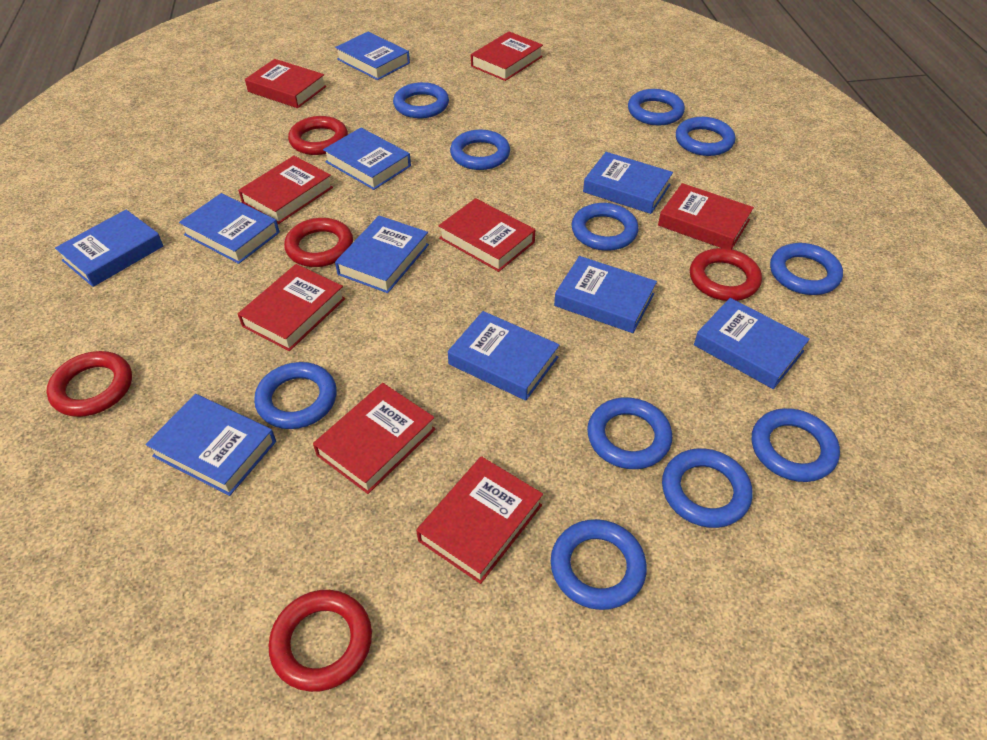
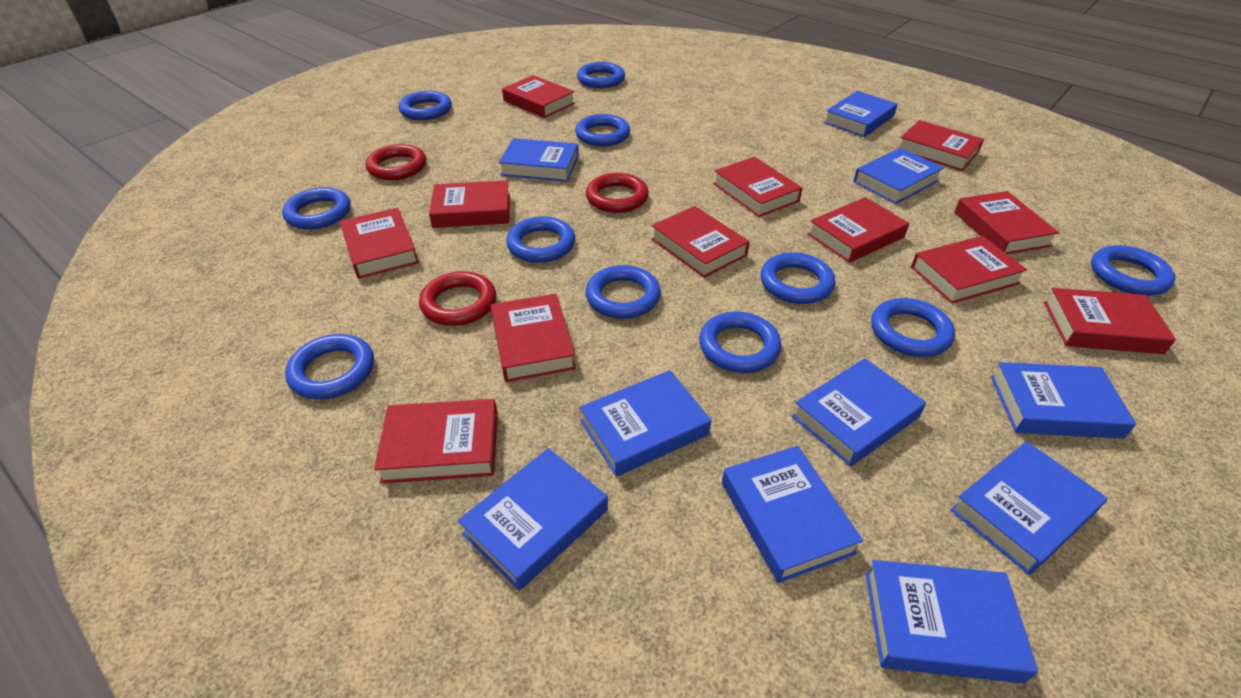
red book: 8 -> 12
red ring: 5 -> 3

